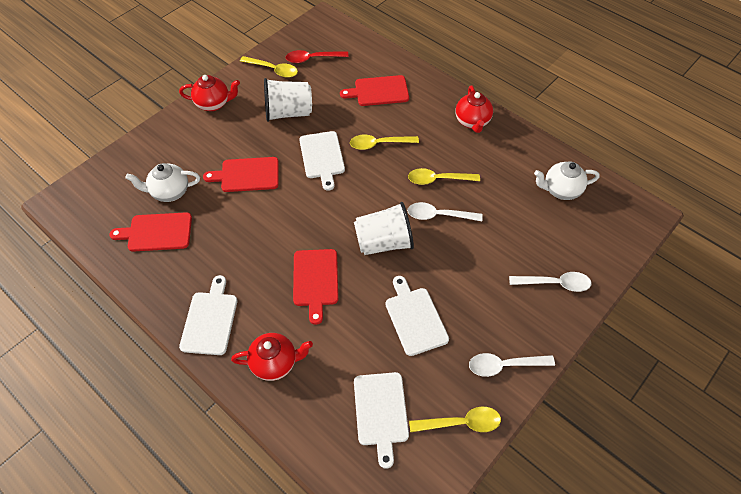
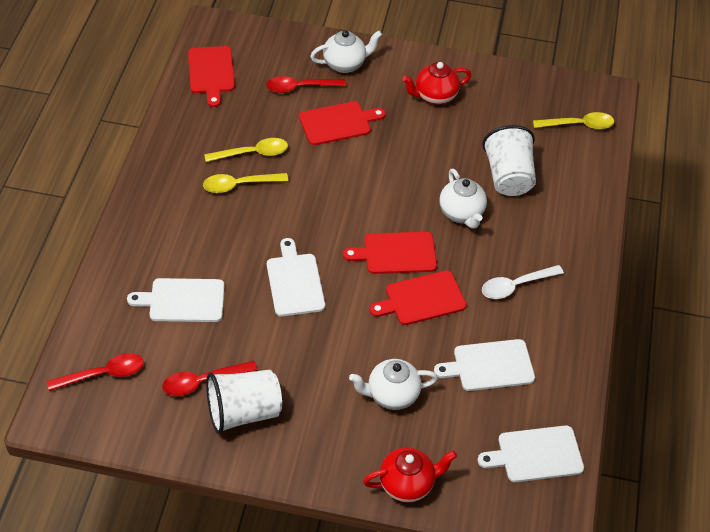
red spoon: 1 -> 3
red teapot: 3 -> 2
white spoon: 3 -> 1
white teapot: 2 -> 3
yellow spoon: 4 -> 3

